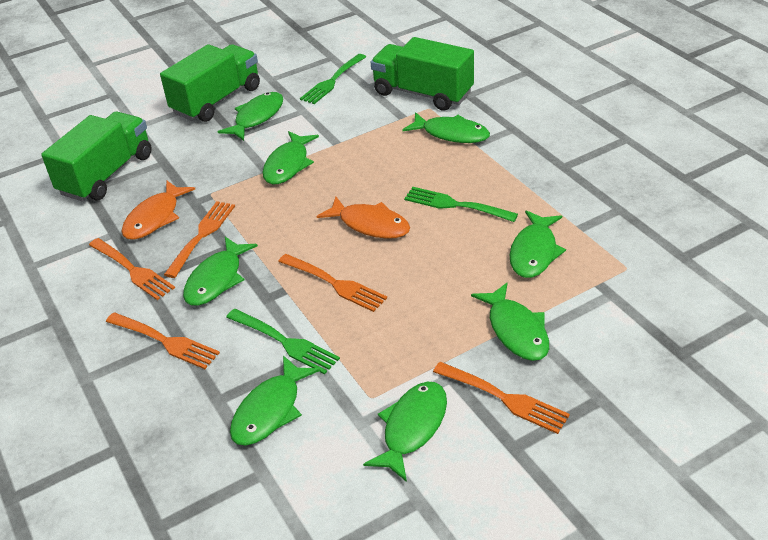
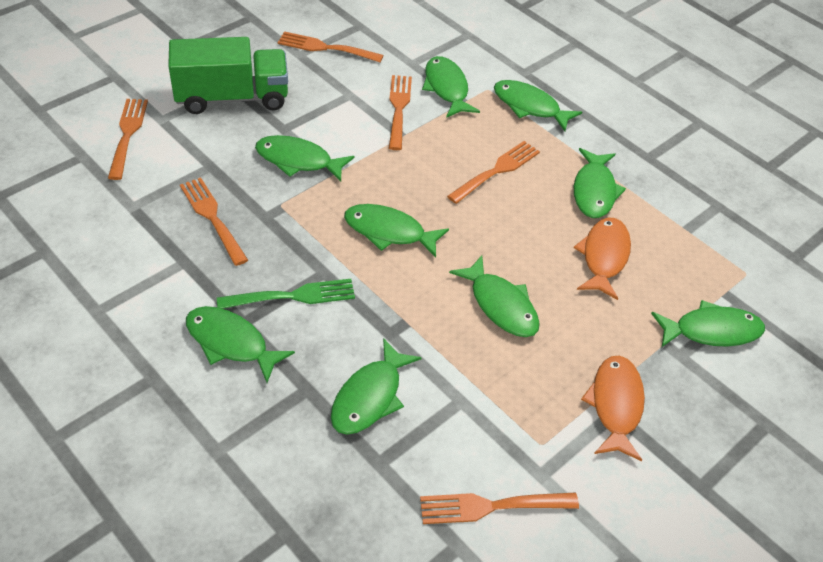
green fish: 8 -> 9
green fork: 3 -> 1
green truck: 3 -> 1
orange fork: 5 -> 6

